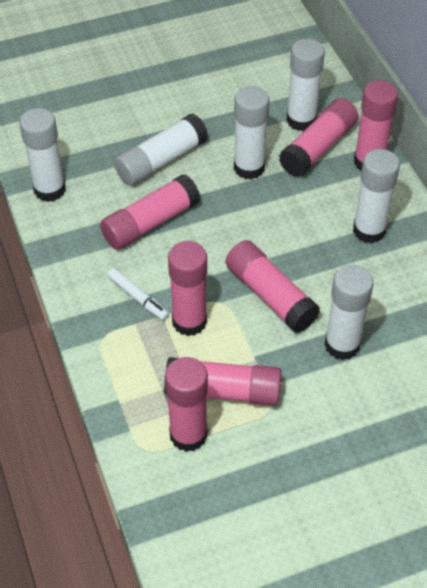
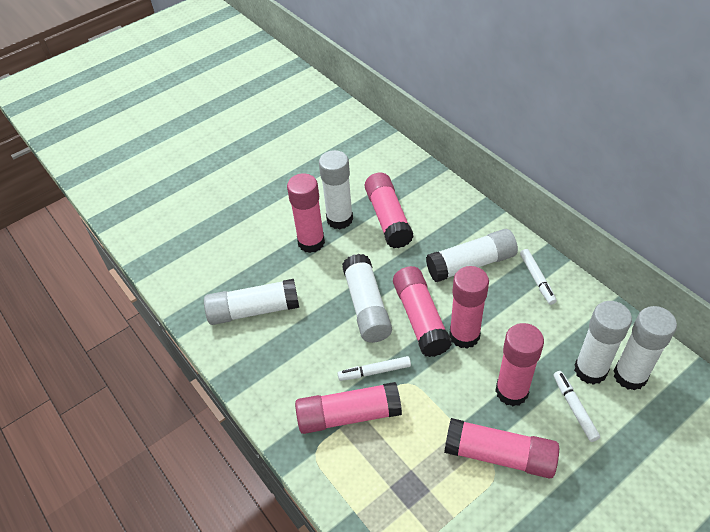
white marker: 1 -> 3

